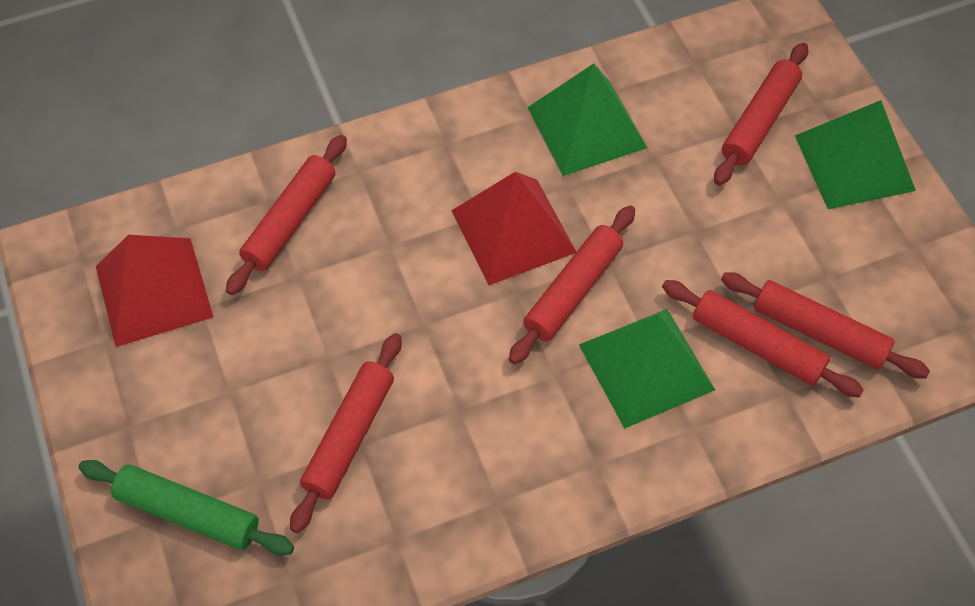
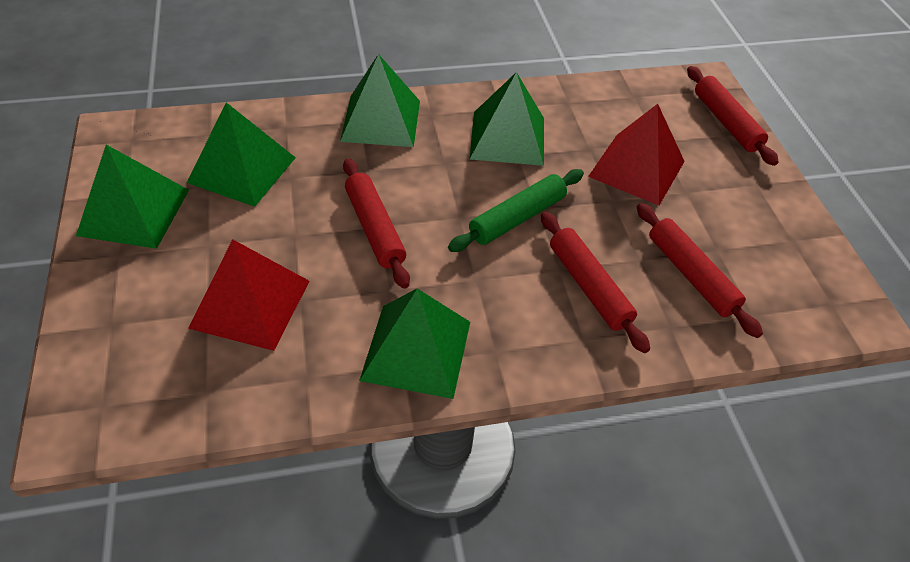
green pyramid: 3 -> 5
red rolling pin: 6 -> 4

